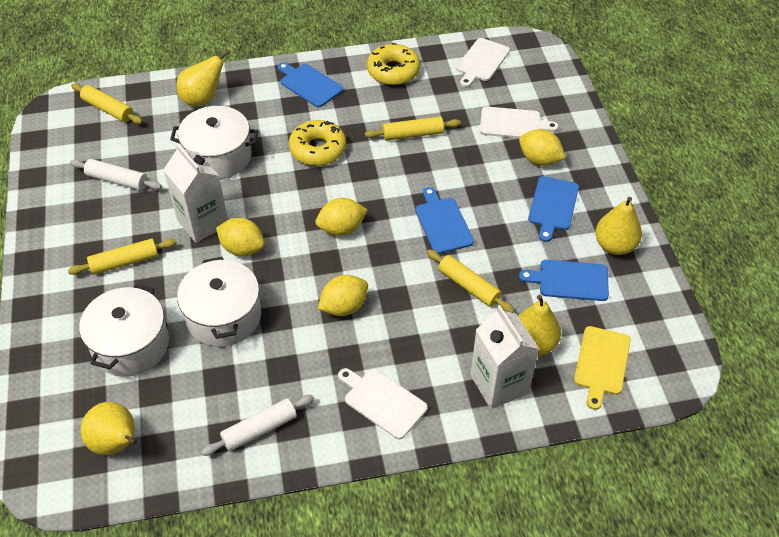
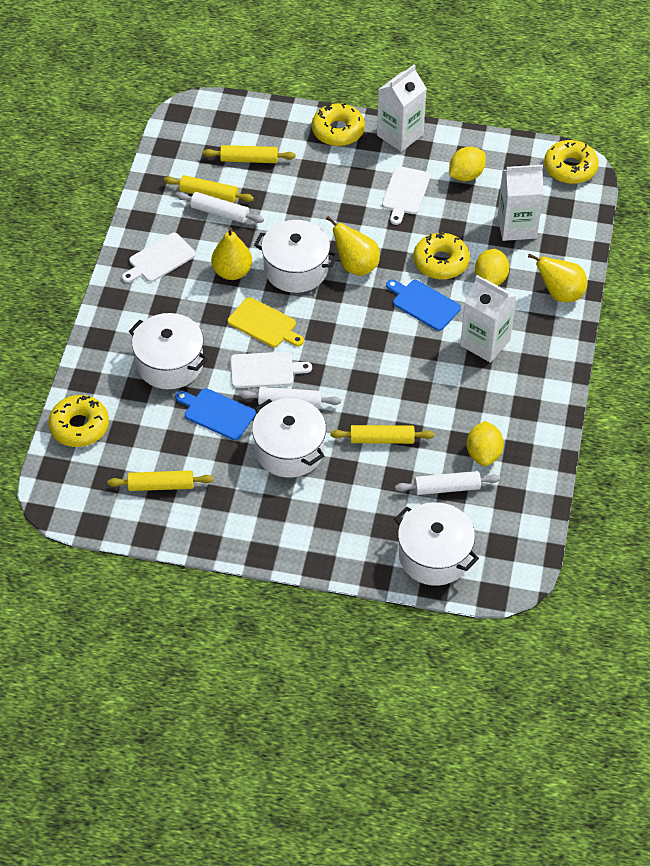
blue cutting board: 4 -> 2
white carton: 2 -> 3
white pot: 3 -> 4
white rolling pin: 2 -> 3
yellow donut: 2 -> 4
yellow lemon: 4 -> 3
yellow pear: 4 -> 3

